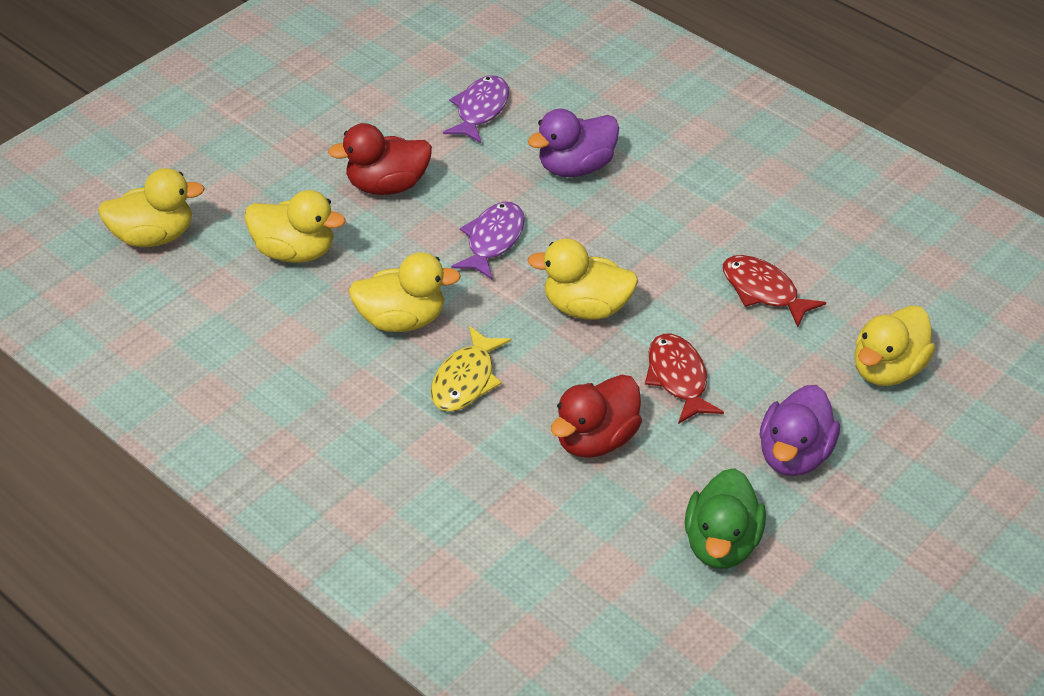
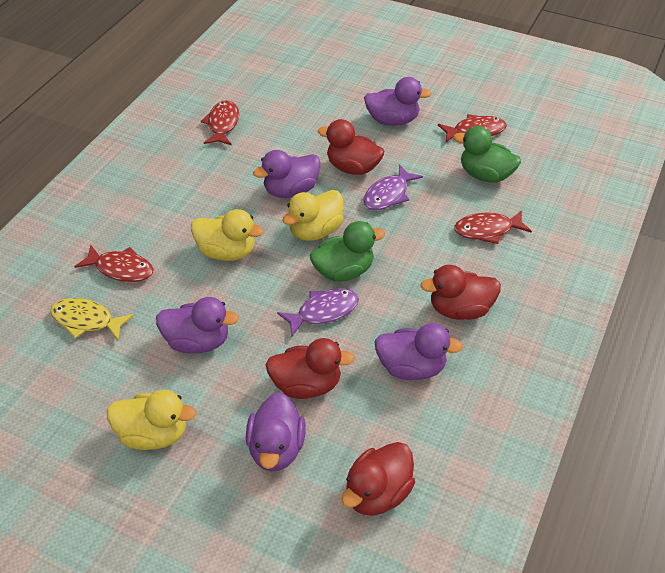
green duck: 1 -> 2
purple duck: 2 -> 5
red duck: 2 -> 4
red fish: 2 -> 4
yellow duck: 5 -> 3

